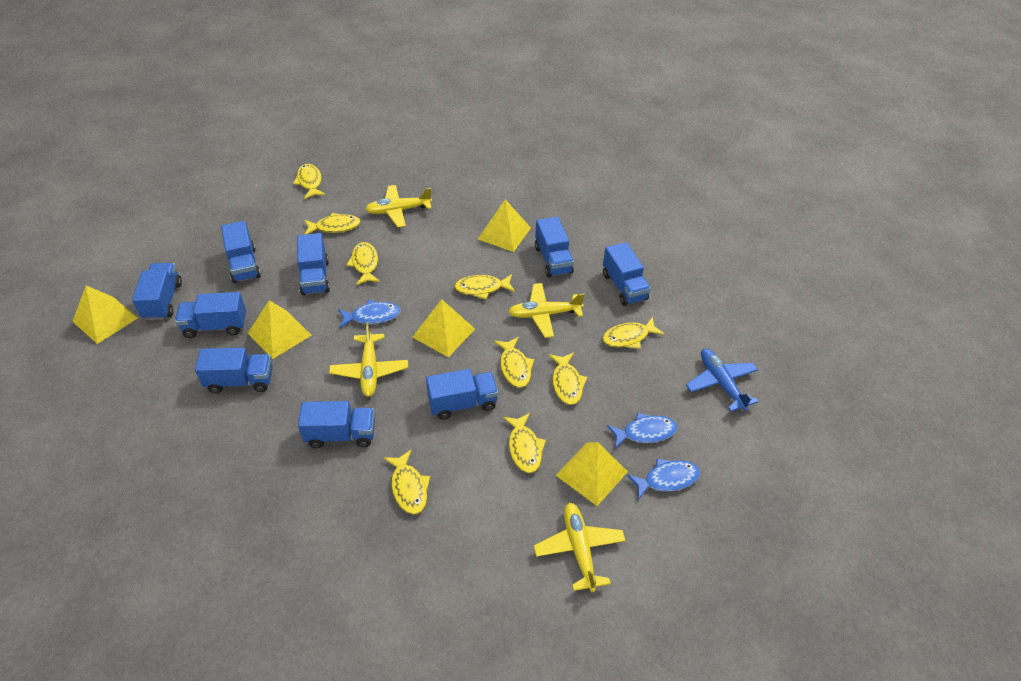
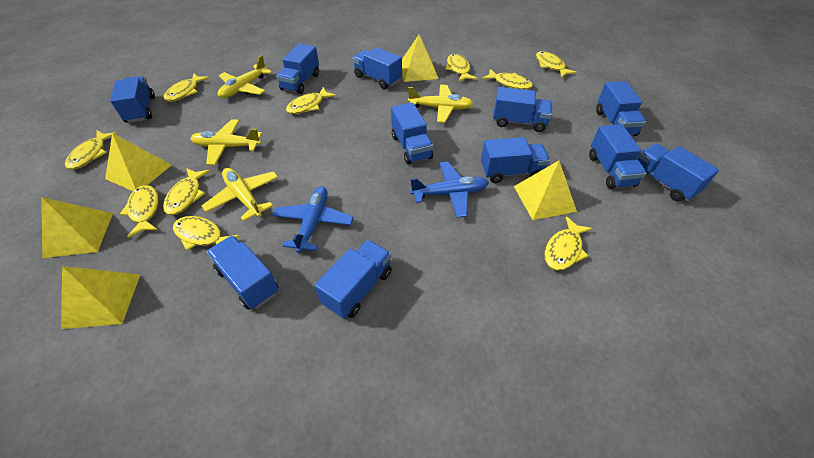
blue fish: 3 -> 0
blue plane: 1 -> 2
blue truck: 9 -> 11
yellow fish: 9 -> 10

